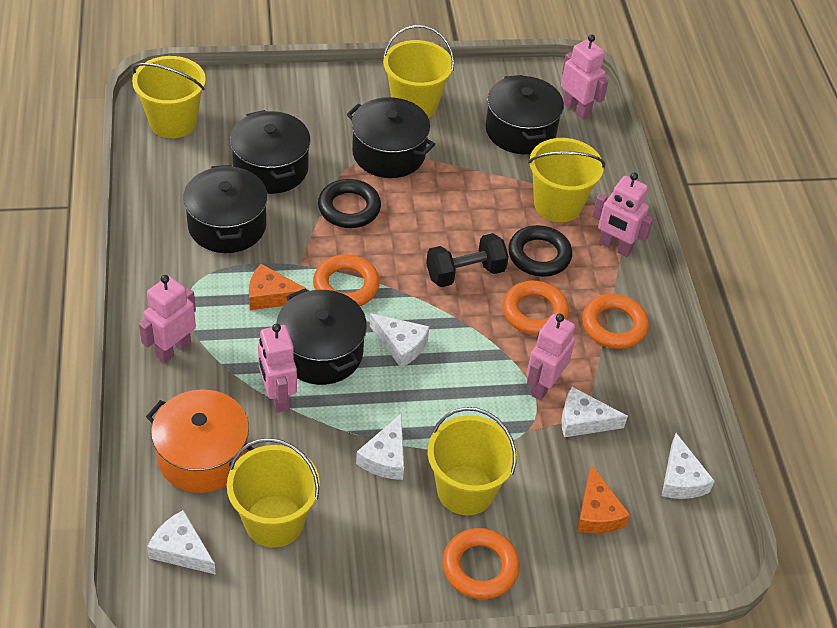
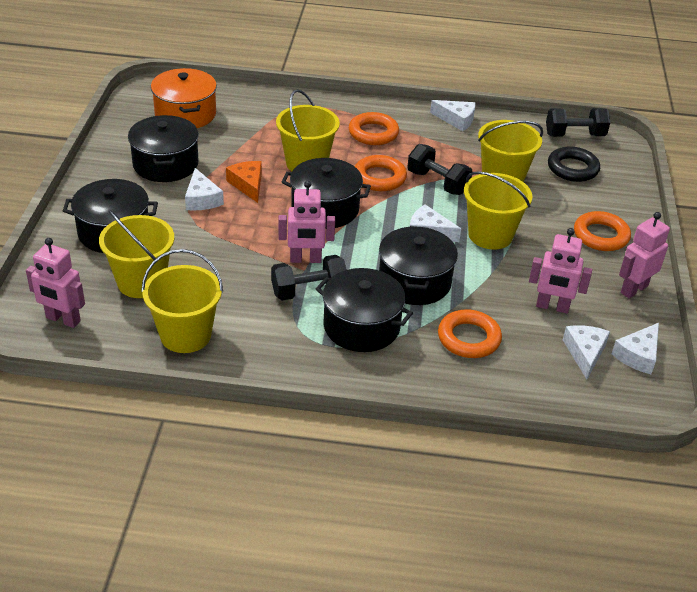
black dumbbell: 1 -> 3
black ring: 2 -> 1
orange cheese: 2 -> 1
pink robot: 5 -> 4

